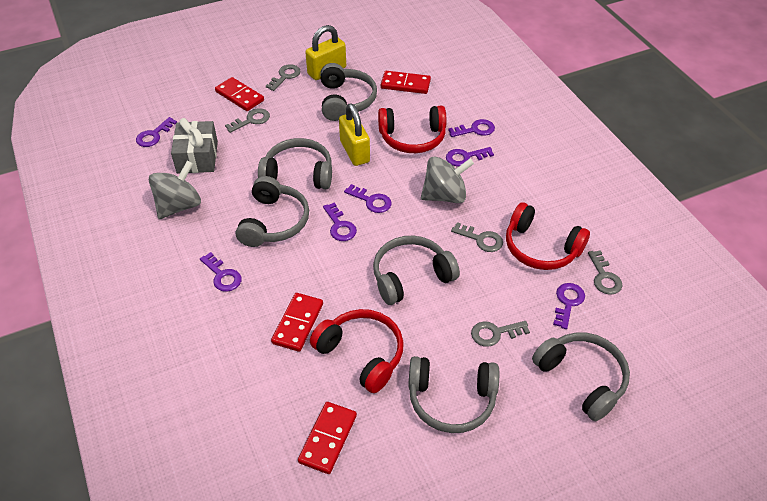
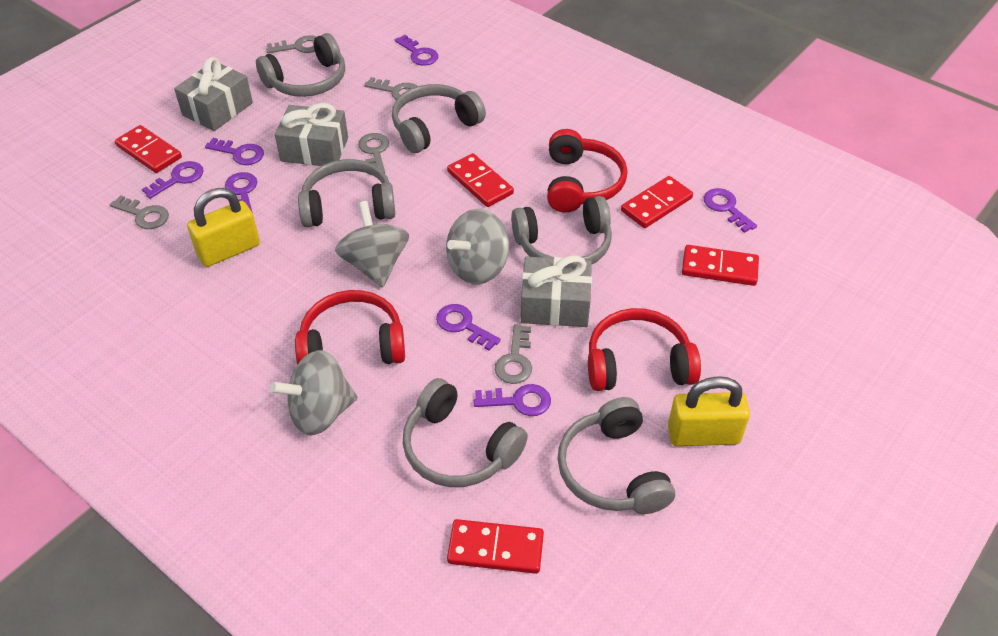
grey gift: 1 -> 3
grey spinning top: 2 -> 3
red domino: 4 -> 5

